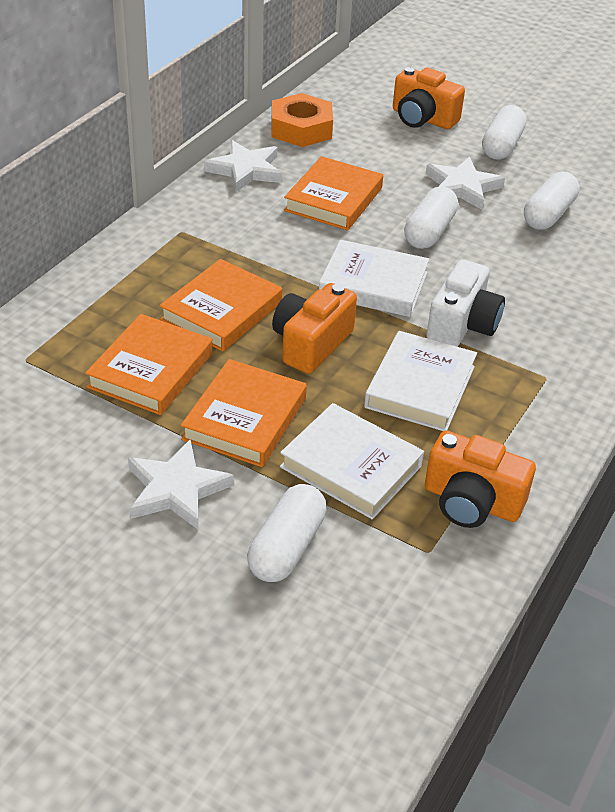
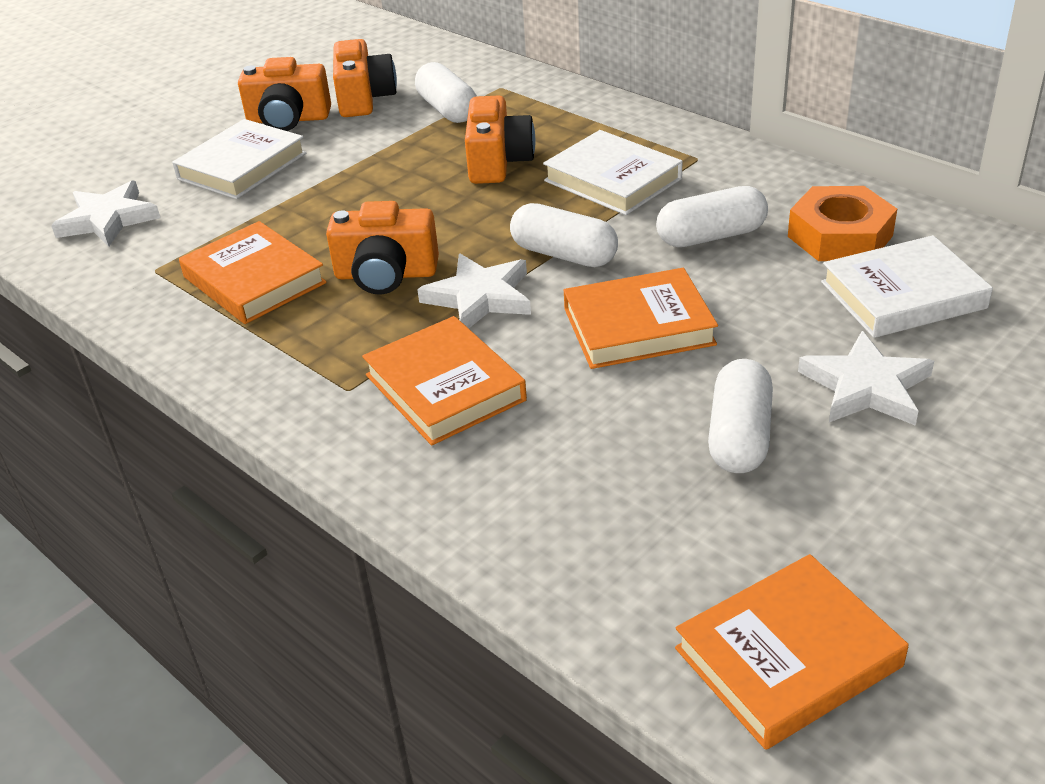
orange camera: 3 -> 4
white camera: 1 -> 0

